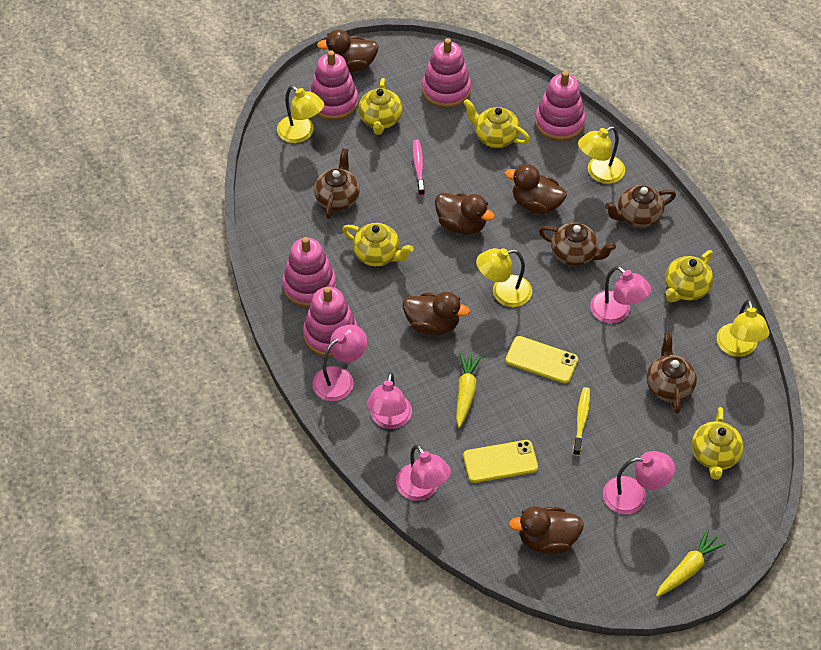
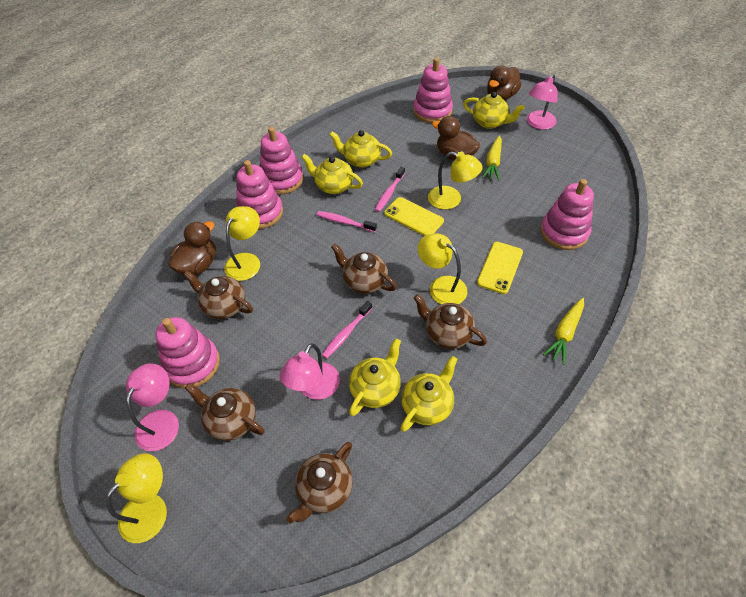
brown duck: 5 -> 3
brown teapot: 4 -> 5
pink lamp: 5 -> 3
pink toothbrush: 1 -> 3
yellow toothbrush: 1 -> 0

